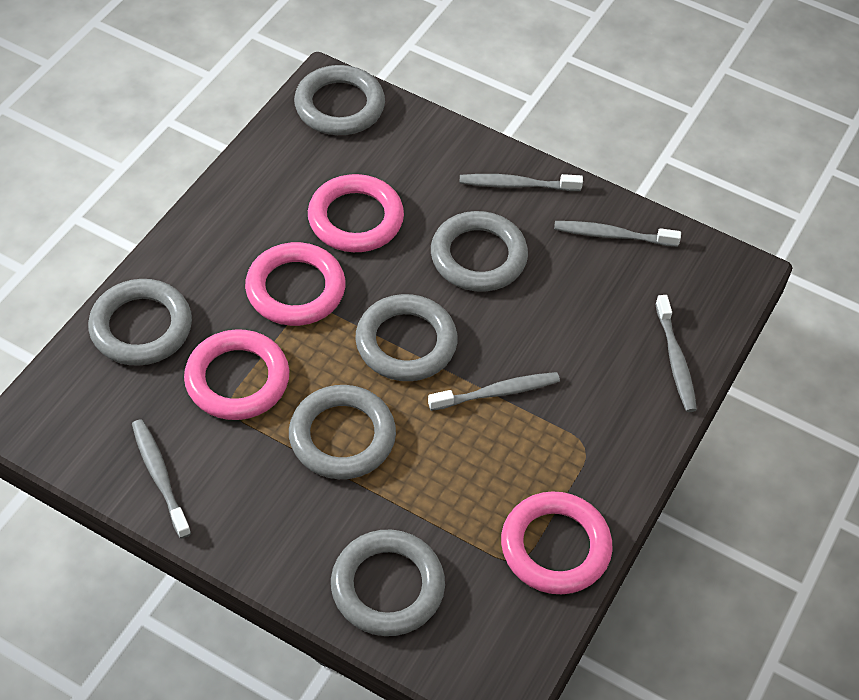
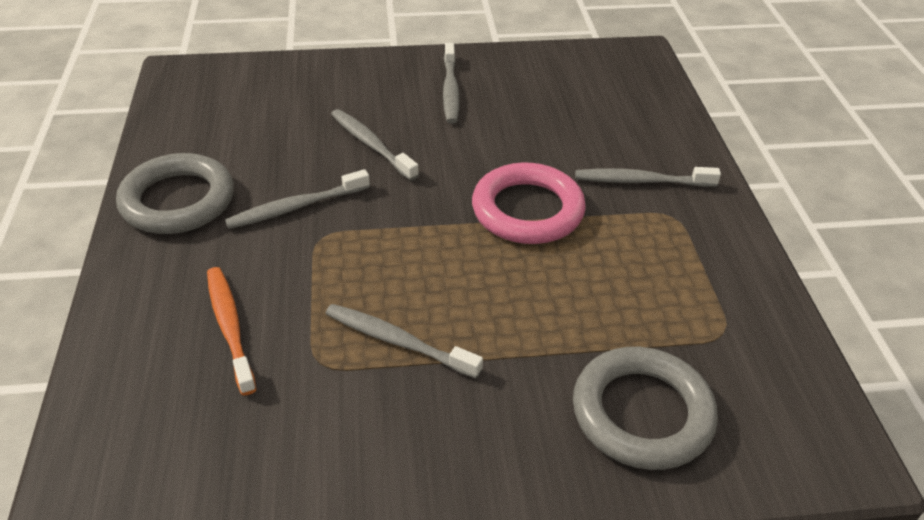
grey ring: 6 -> 2
orange toothbrush: 0 -> 1
pink ring: 4 -> 1

